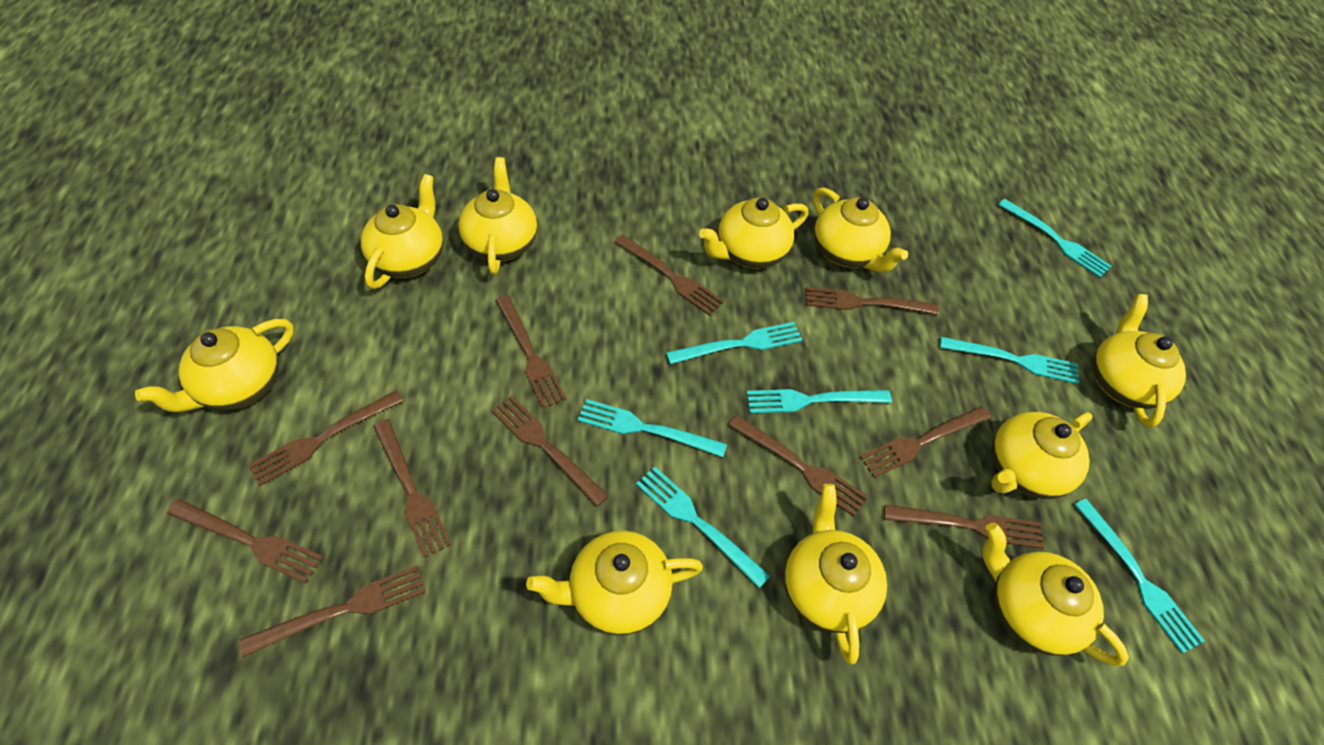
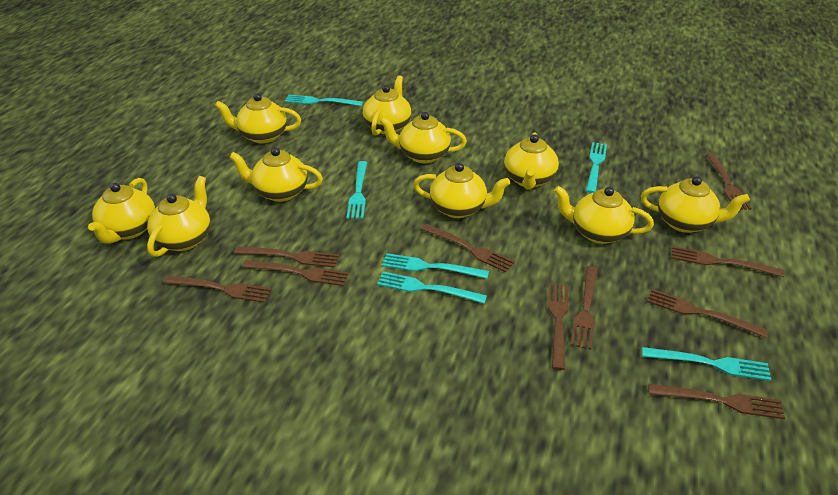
brown fork: 11 -> 10
turquoise fork: 7 -> 6

